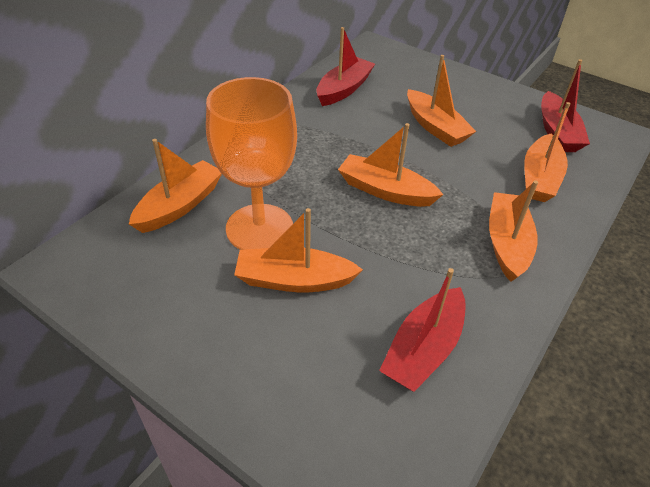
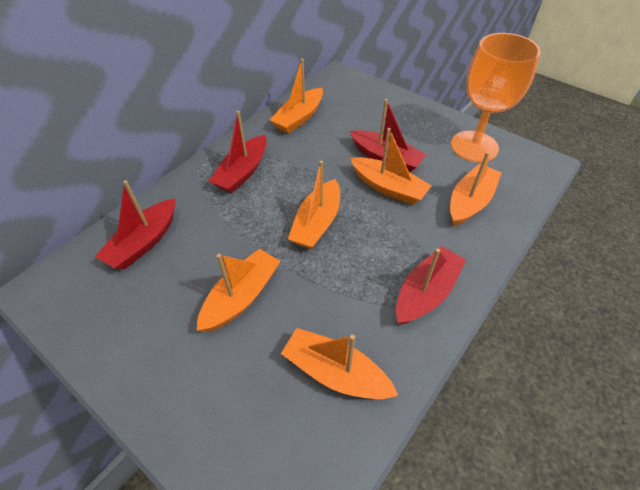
red boat: 3 -> 4

